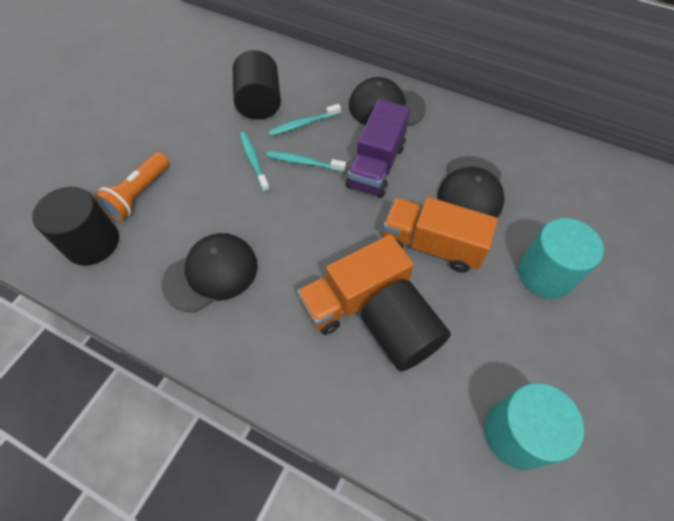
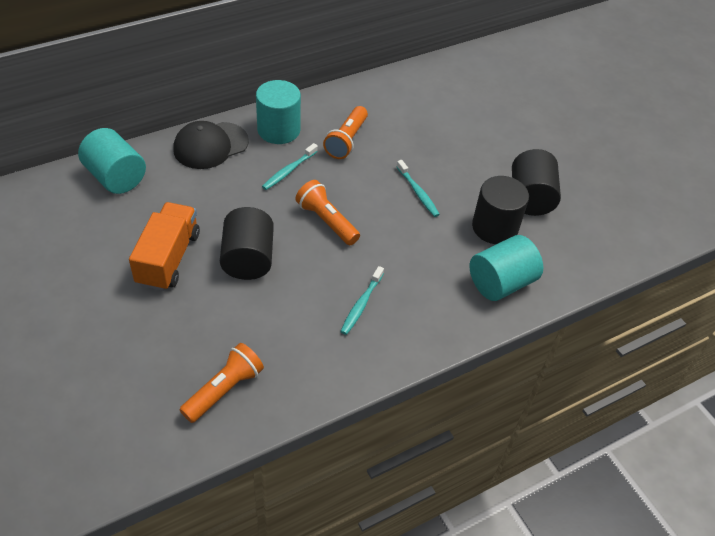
black cap: 3 -> 1
orange flashlight: 1 -> 3
orange truck: 2 -> 1
purple truck: 1 -> 0
turquoise cylinder: 2 -> 3

